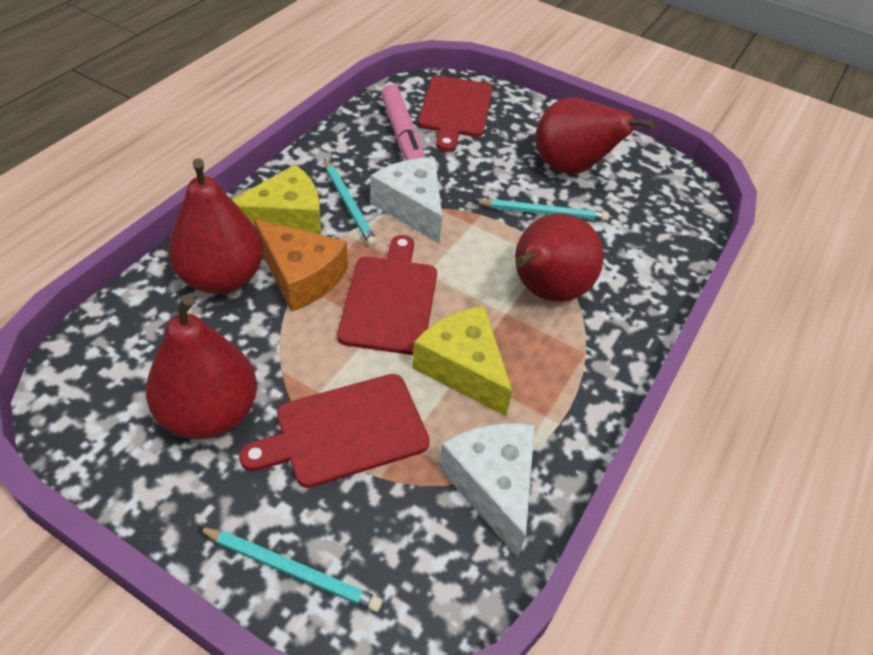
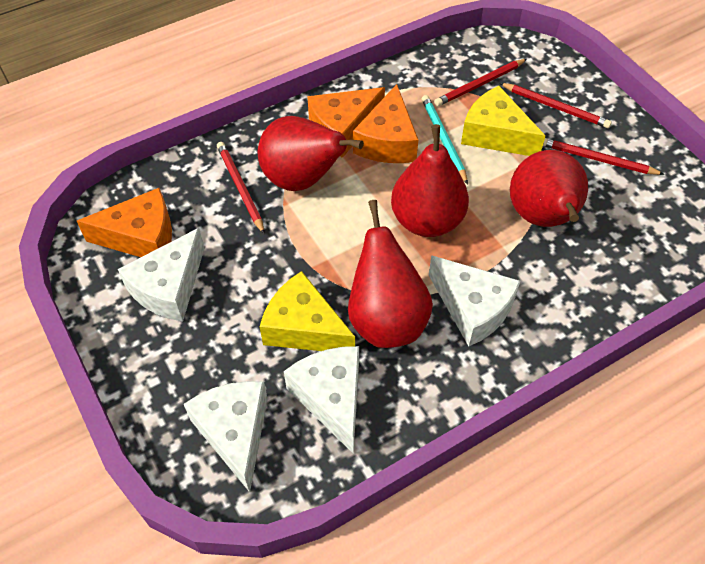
orange cheese: 1 -> 3
pink marker: 1 -> 0
red cutting board: 3 -> 0
red pencil: 0 -> 4
turquoise pencil: 3 -> 1
white cheese: 2 -> 4

